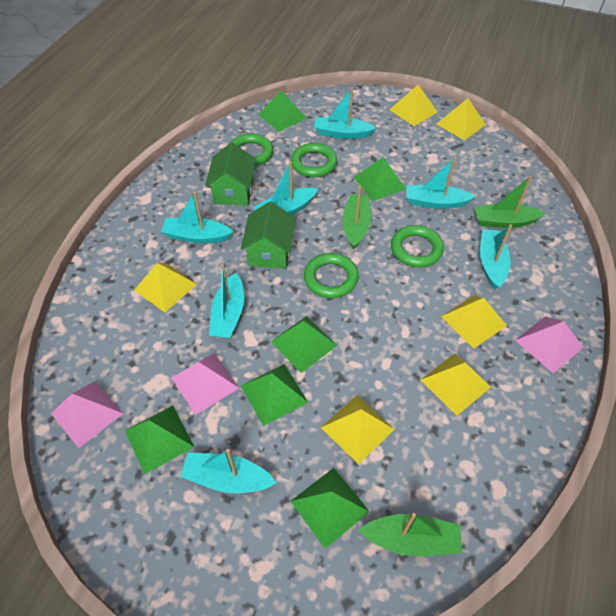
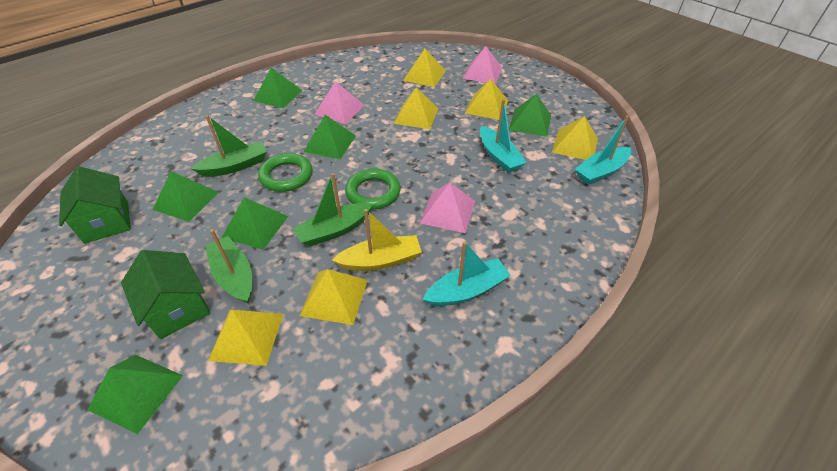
green ring: 4 -> 2
turquoise boat: 7 -> 3
yellow boat: 0 -> 1

